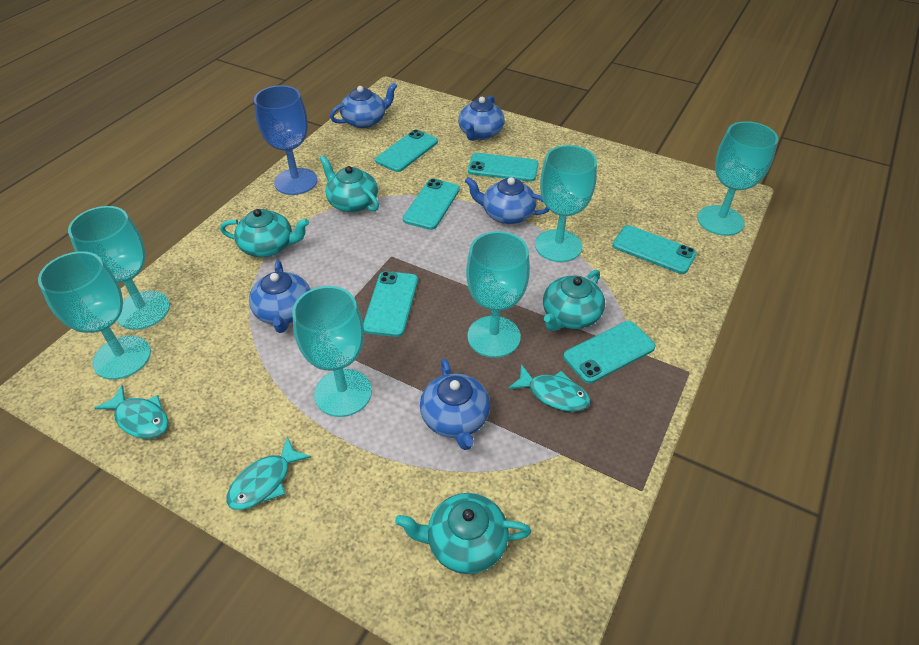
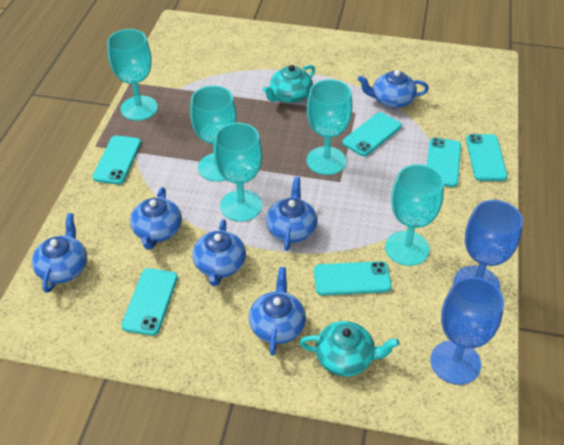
blue goblet: 1 -> 2
blue teapot: 5 -> 6
turquoise fish: 3 -> 0
turquoise goblet: 6 -> 5
turquoise teapot: 4 -> 2

